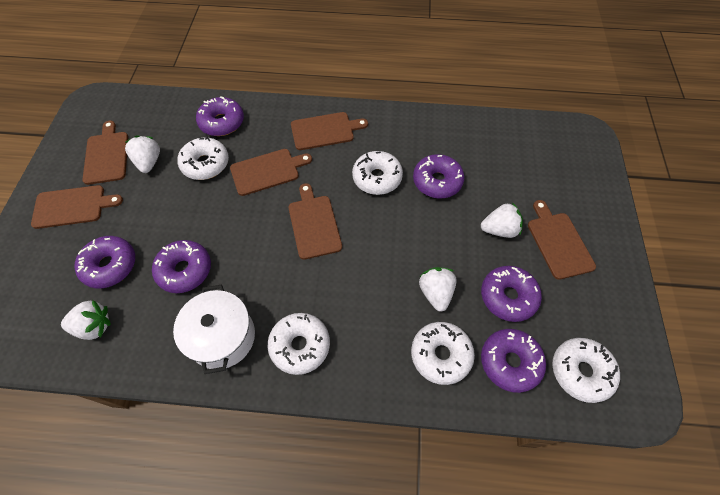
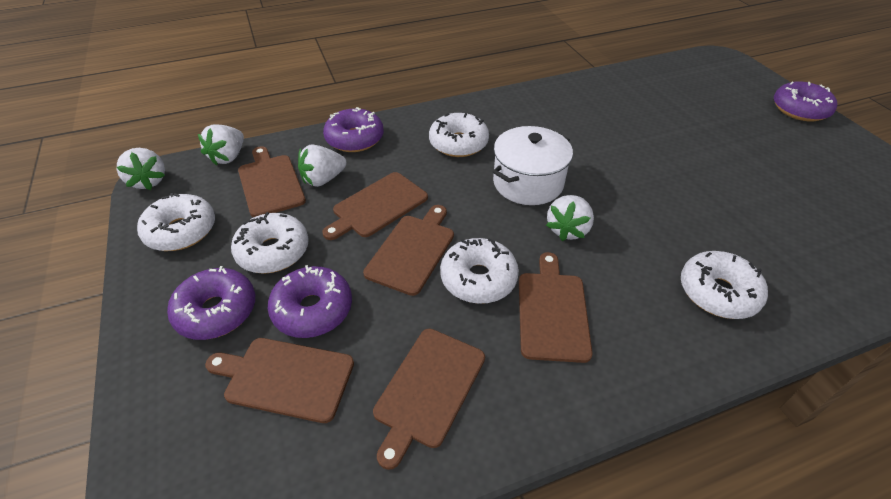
purple donut: 6 -> 4

